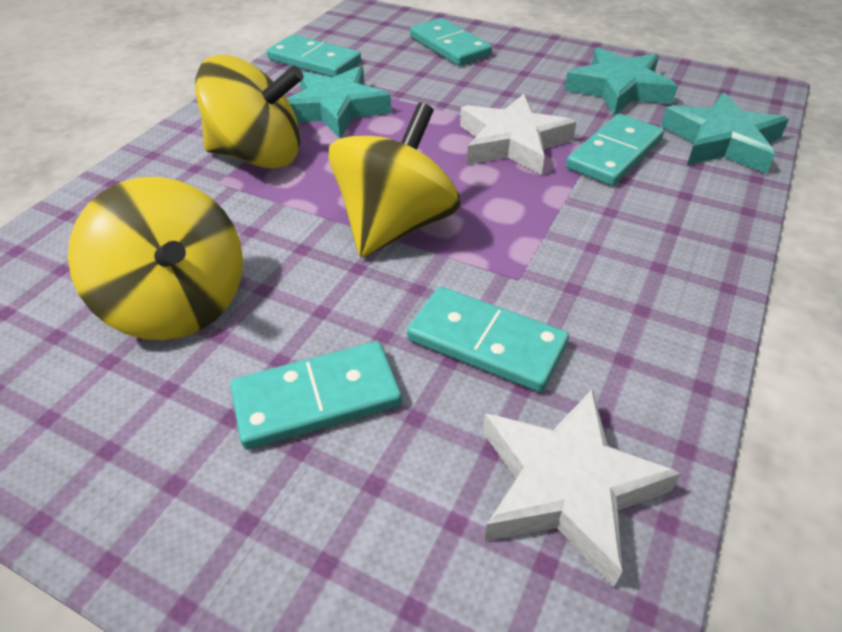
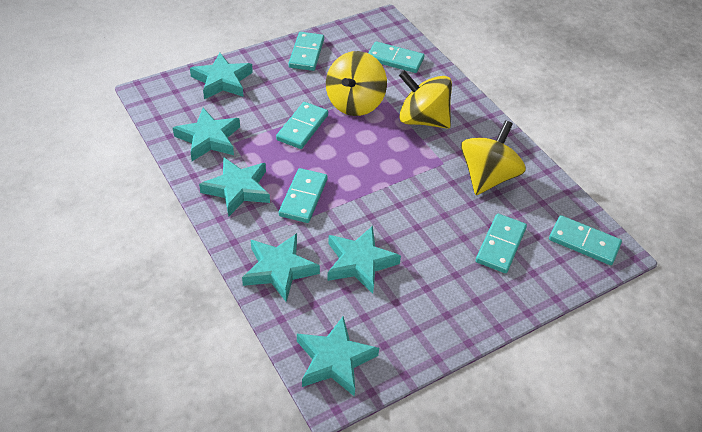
turquoise domino: 5 -> 6
turquoise star: 3 -> 6
white star: 2 -> 0

